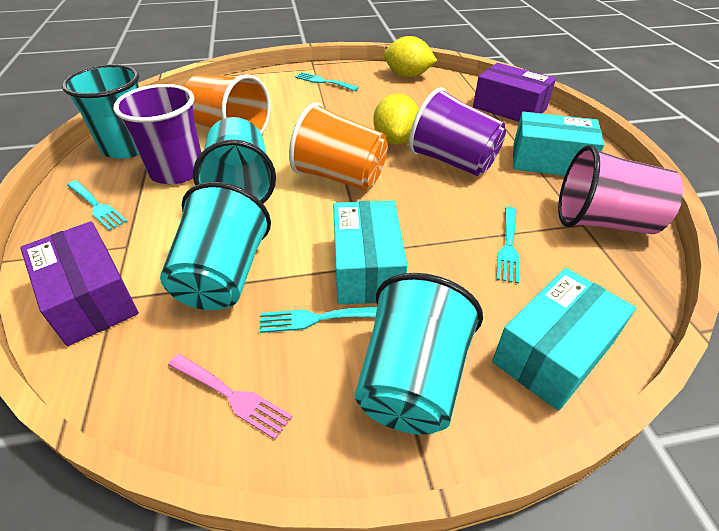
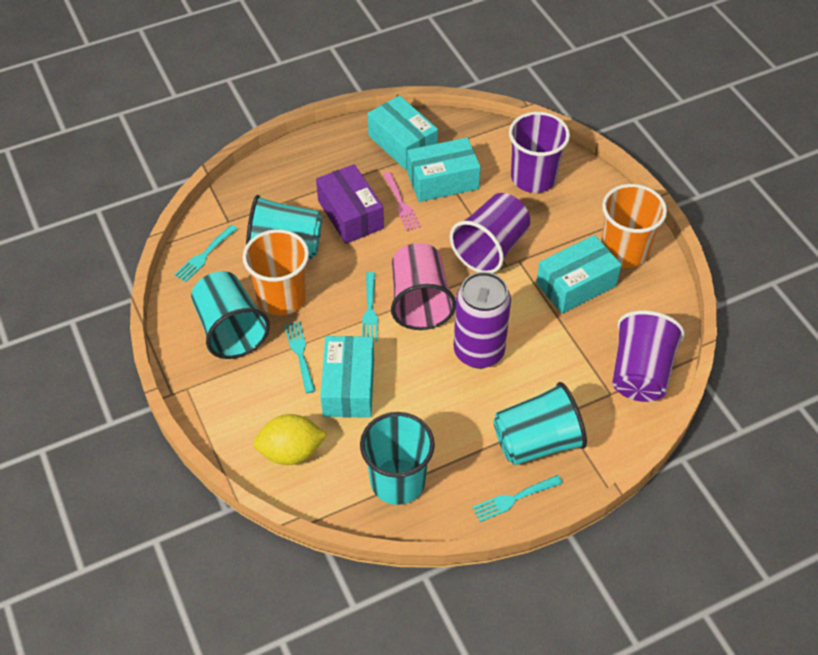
purple box: 2 -> 1
purple can: 0 -> 1
purple cup: 2 -> 3
turquoise box: 3 -> 4
yellow lemon: 2 -> 1

